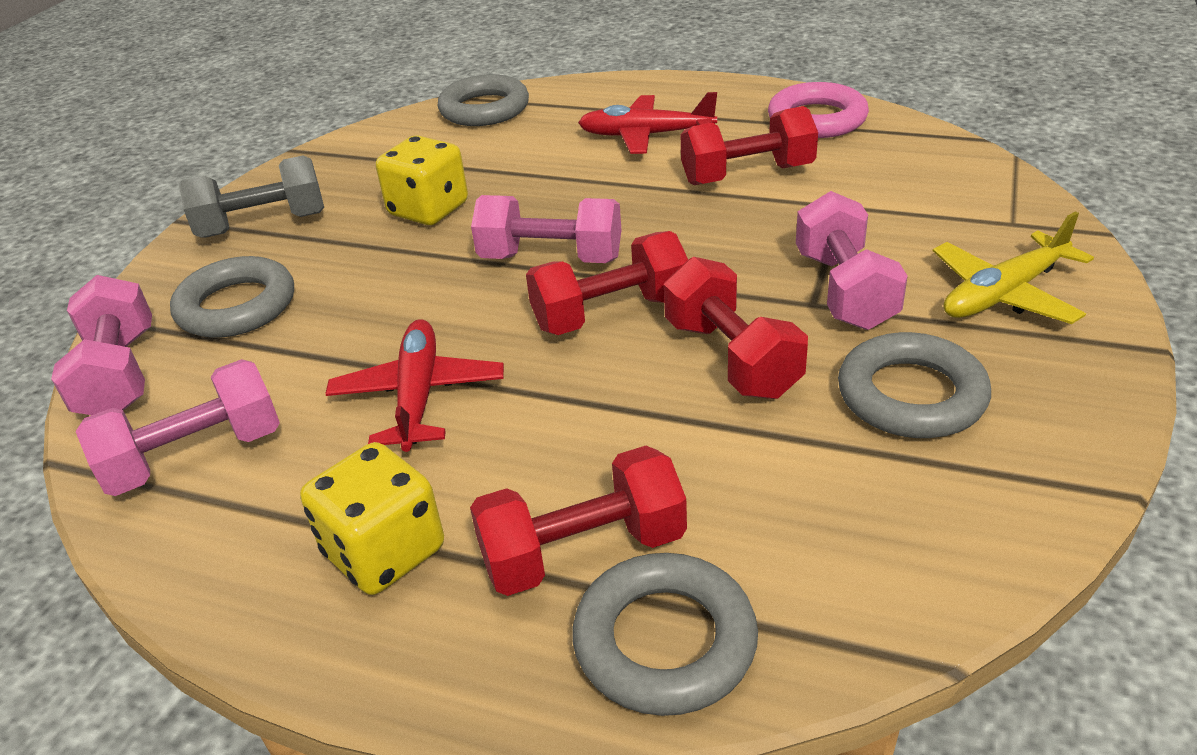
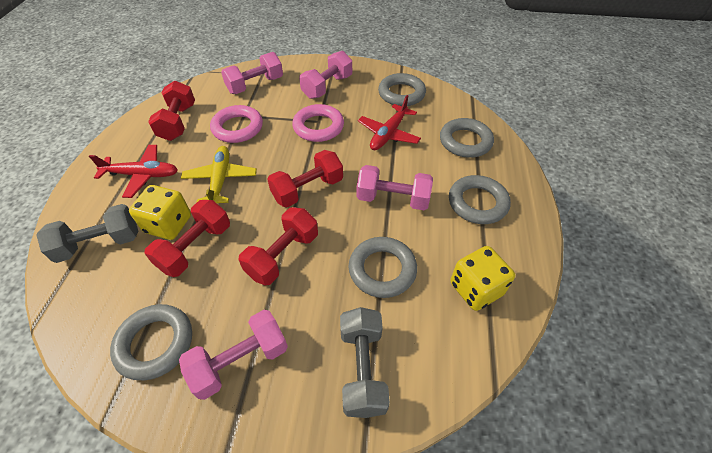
grey dumbbell: 1 -> 2
grey ring: 4 -> 5
pink ring: 1 -> 2

